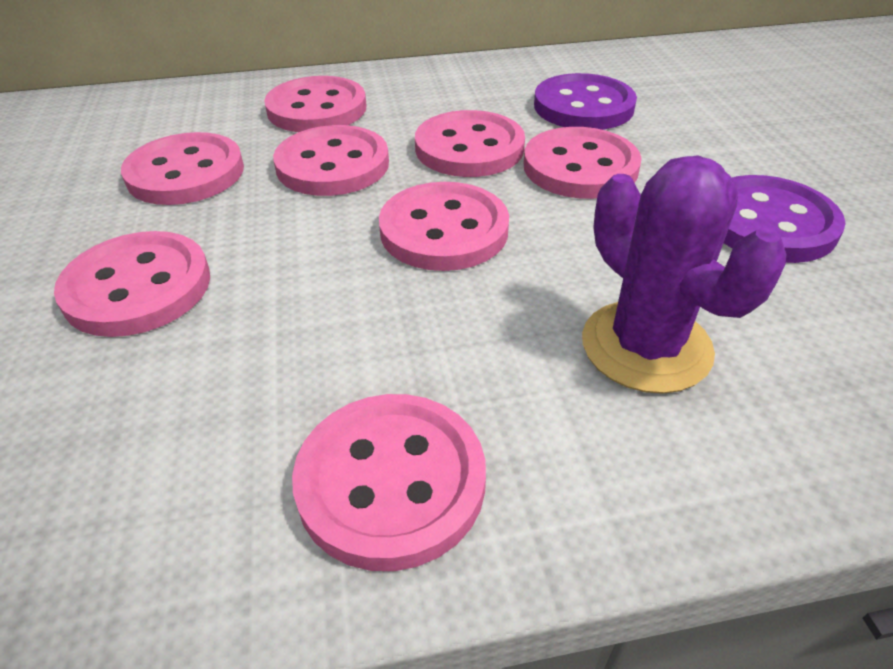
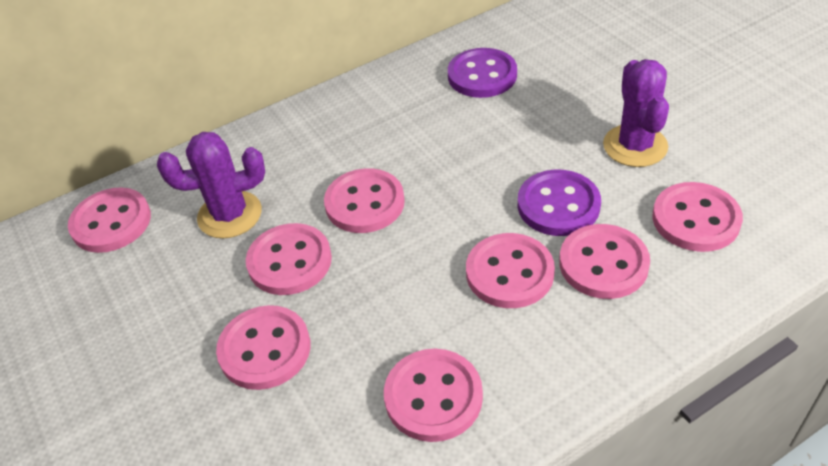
purple cactus: 1 -> 2

